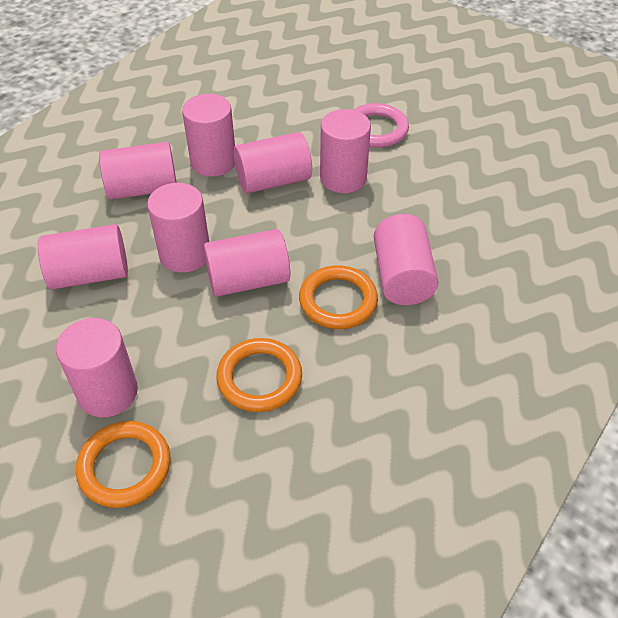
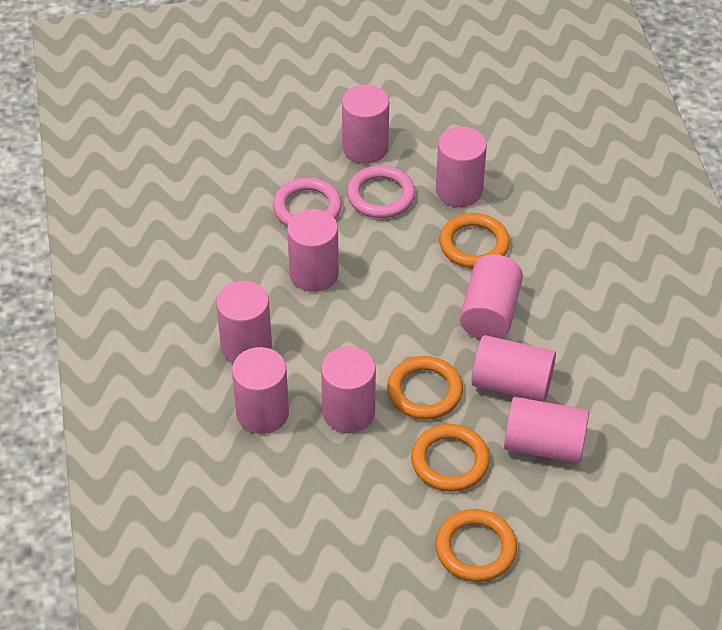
orange ring: 3 -> 4
pink ring: 1 -> 2

